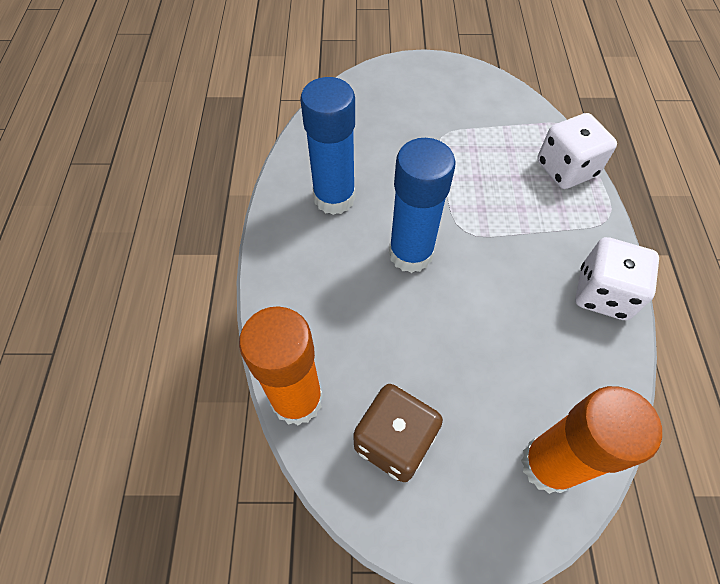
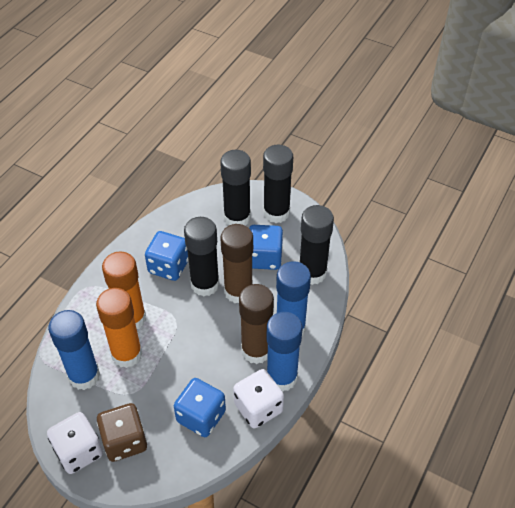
black glue stick: 0 -> 4
blue dice: 0 -> 3
blue glue stick: 2 -> 3
brown glue stick: 0 -> 2

